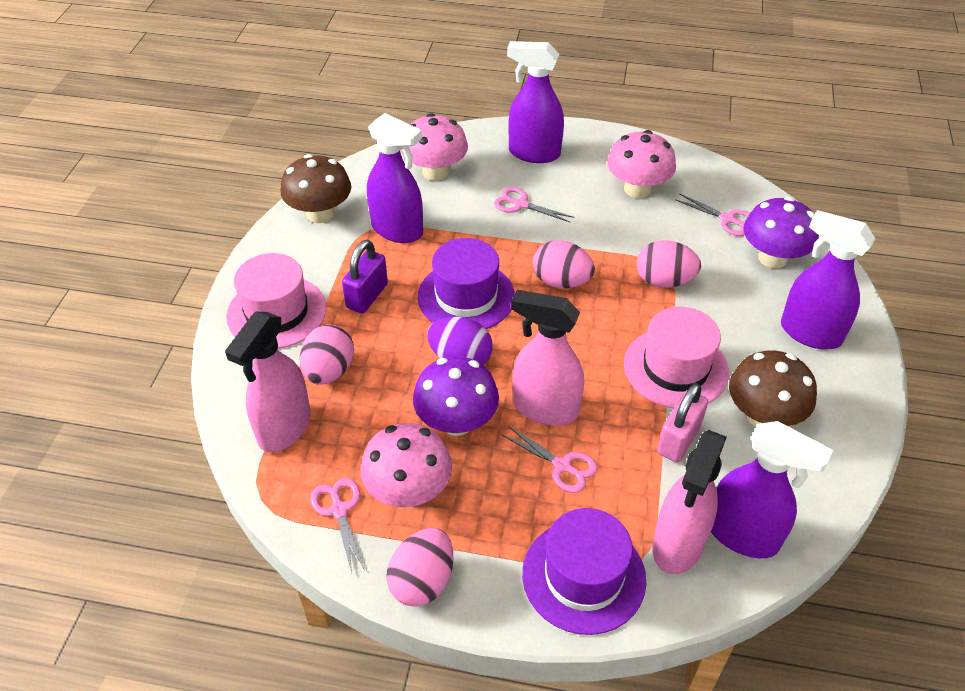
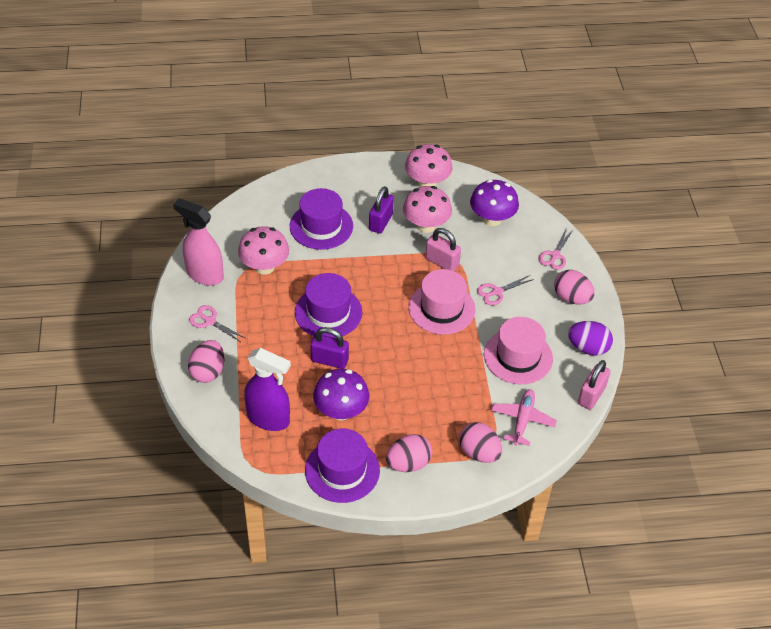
brown mushroom: 2 -> 0
pink padlock: 1 -> 2
pink plane: 0 -> 1
pink scissors: 4 -> 3
pink spray bottle: 3 -> 1
purple hat: 2 -> 3
purple padlock: 1 -> 2
purple spray bottle: 4 -> 1

